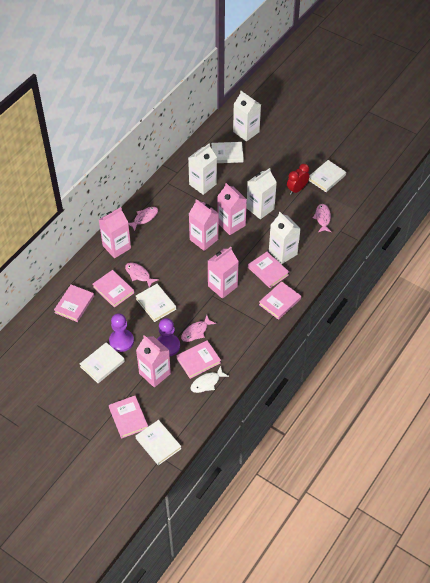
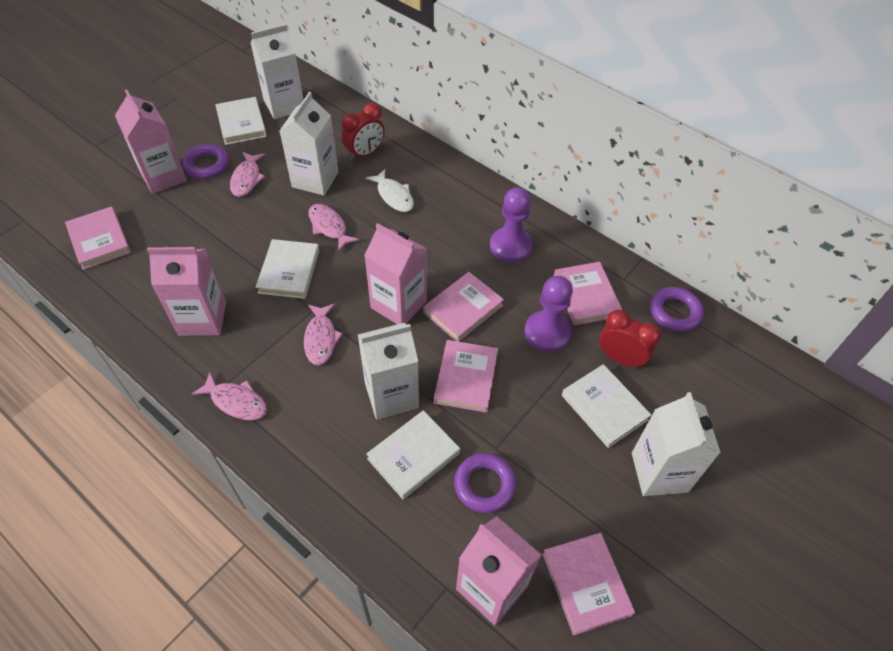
pink book: 6 -> 5
pink carton: 5 -> 4
purple ring: 0 -> 3
red clock: 1 -> 2
white book: 5 -> 4

